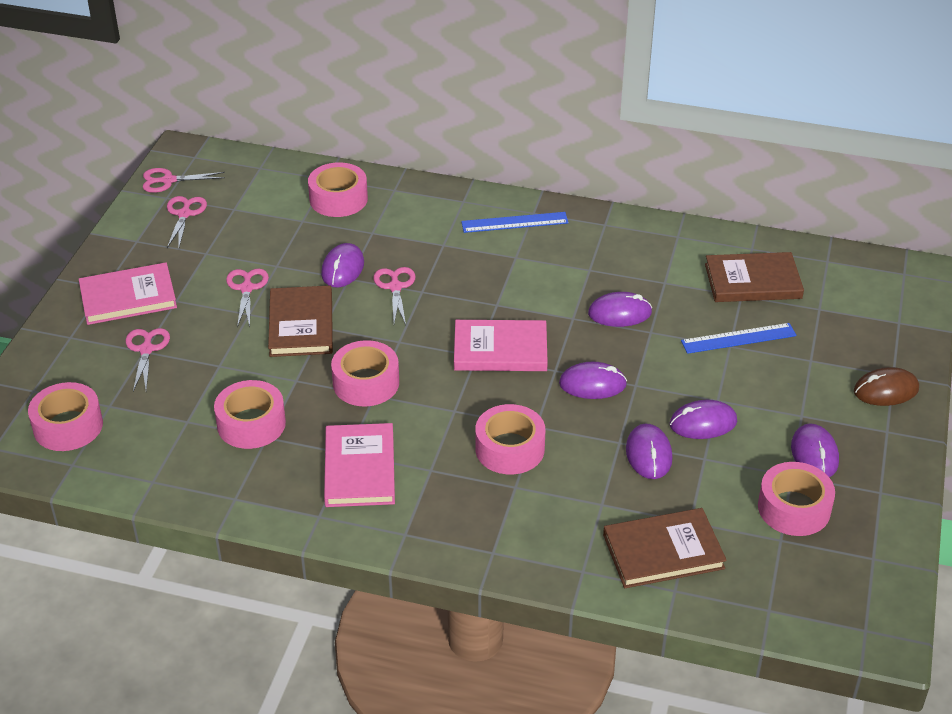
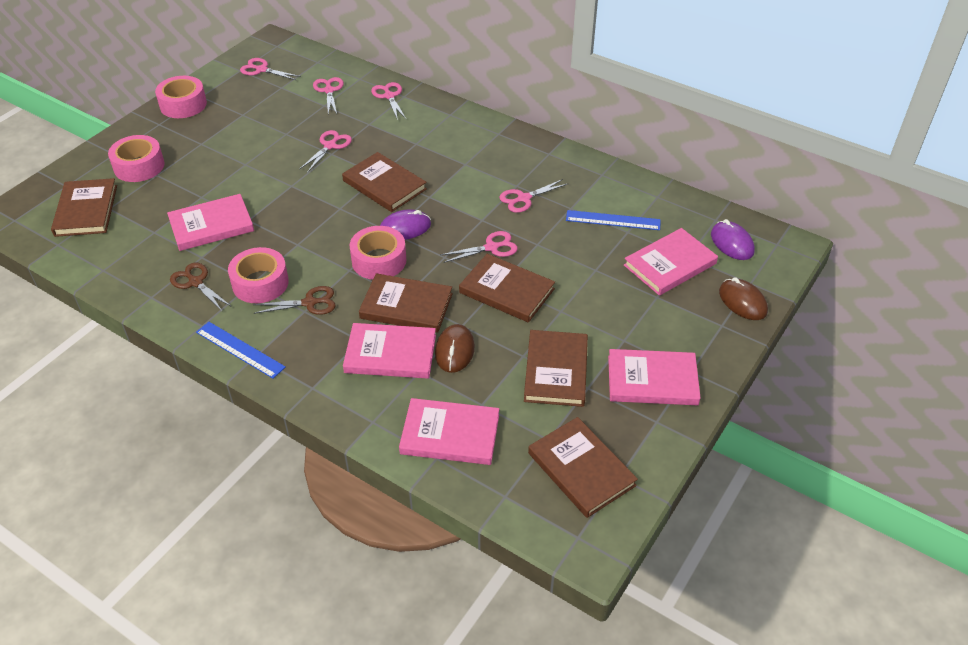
brown book: 3 -> 6
brown mouse: 1 -> 2
brown scissors: 0 -> 2
pink book: 3 -> 5
pink scissors: 5 -> 6
pink tape: 6 -> 4
purple mouse: 6 -> 2

